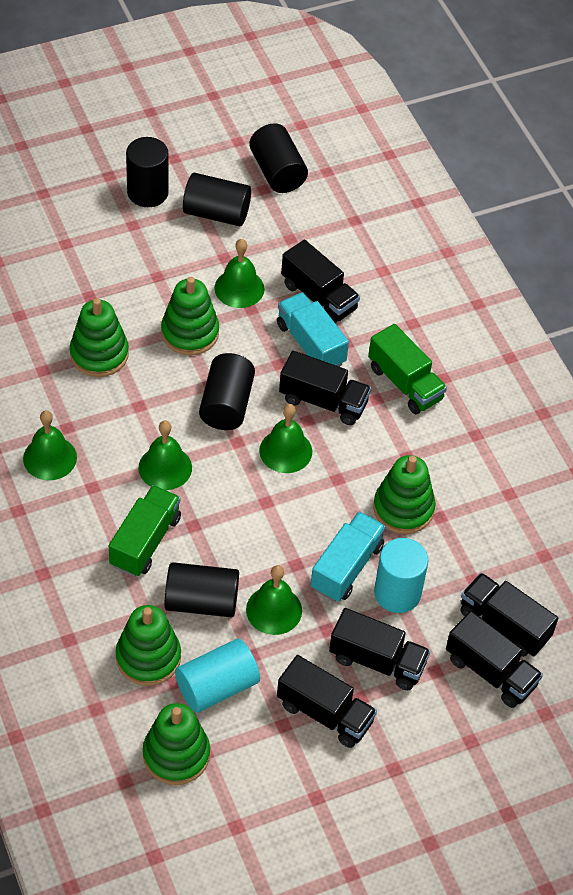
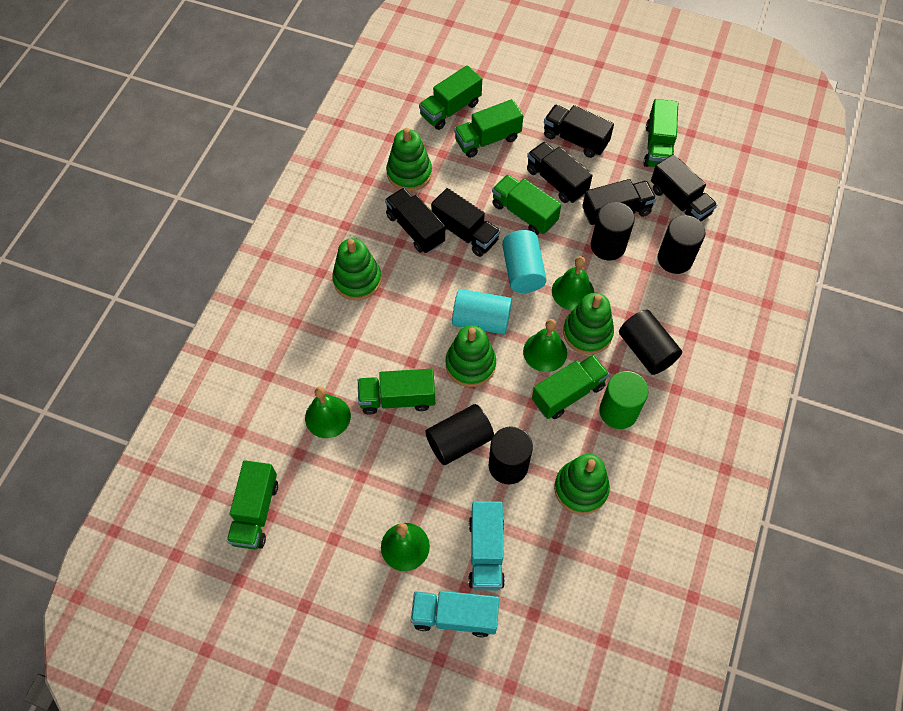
green bell: 5 -> 4
green cylinder: 0 -> 1
green truck: 2 -> 7

